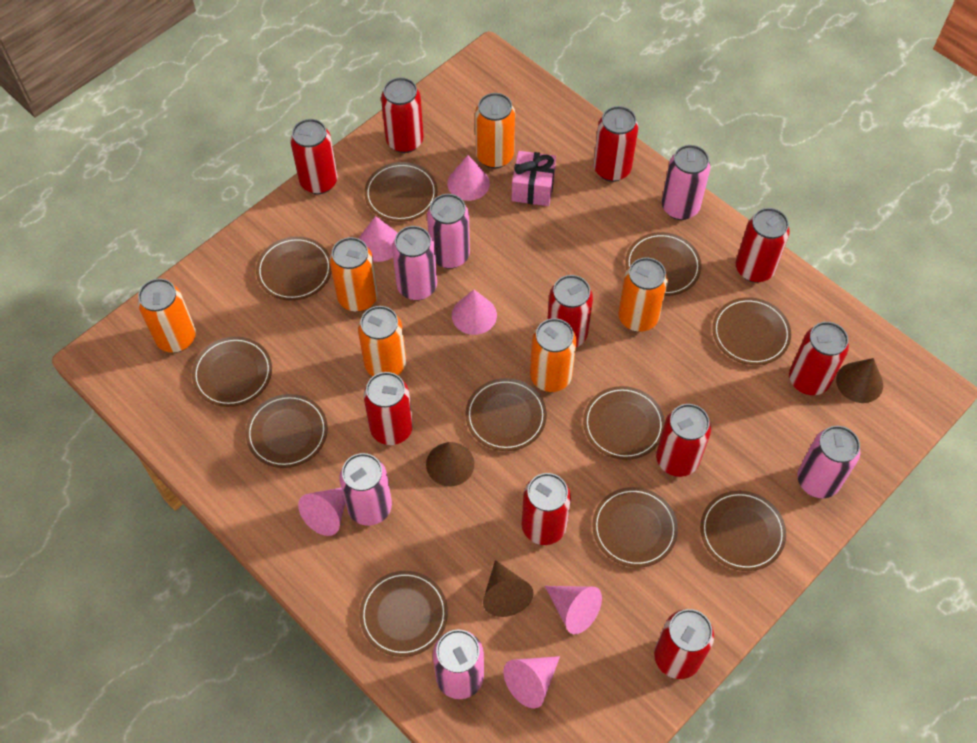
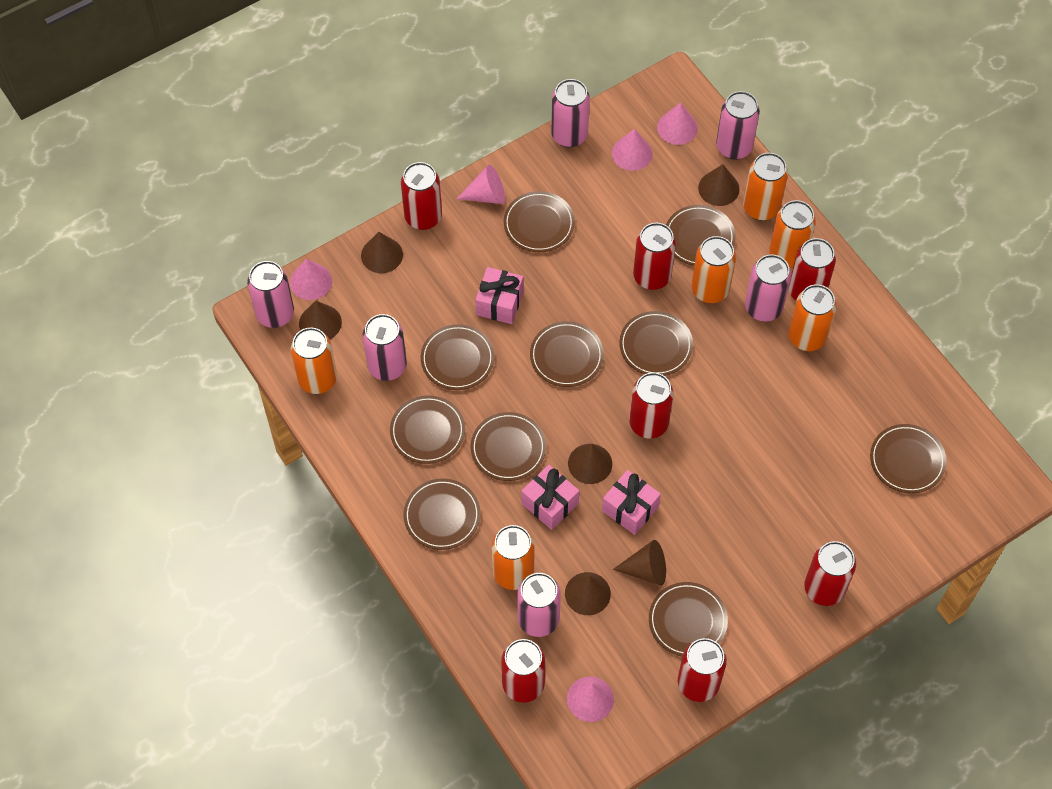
brown cone: 3 -> 6
brown plate: 11 -> 10
pink cone: 6 -> 5
pink gift: 1 -> 3
red can: 10 -> 7

